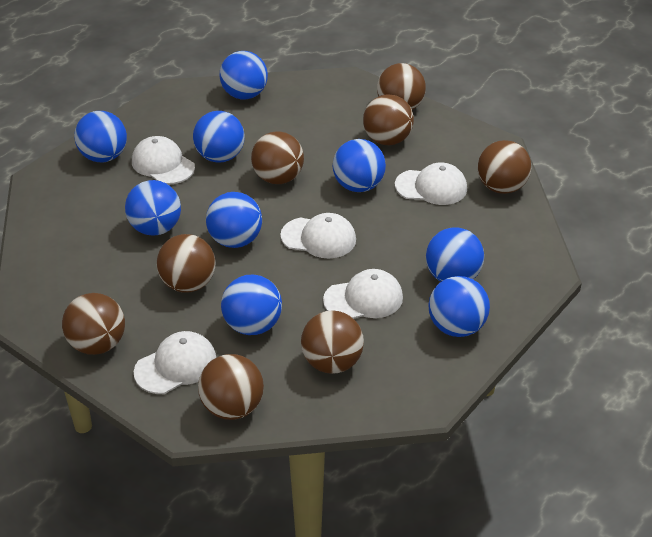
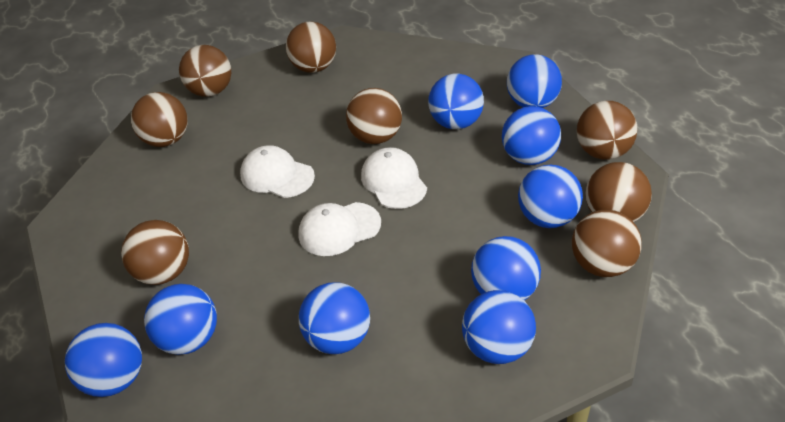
white cap: 5 -> 3

